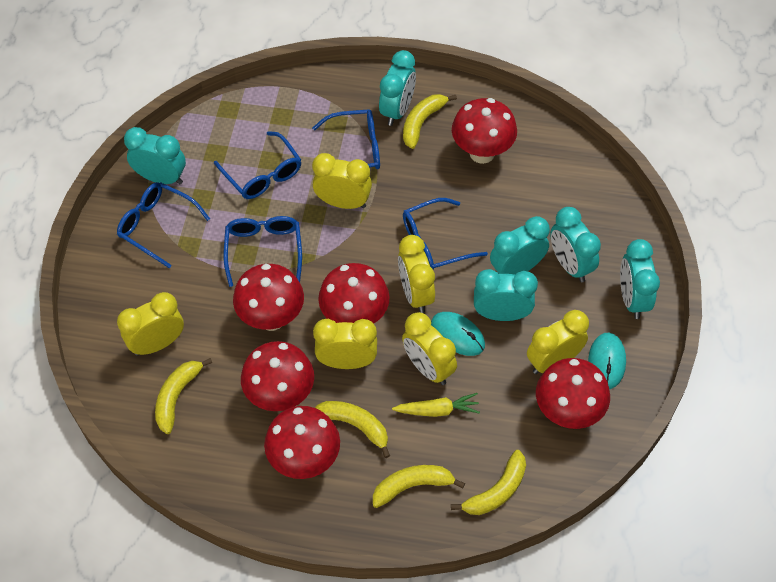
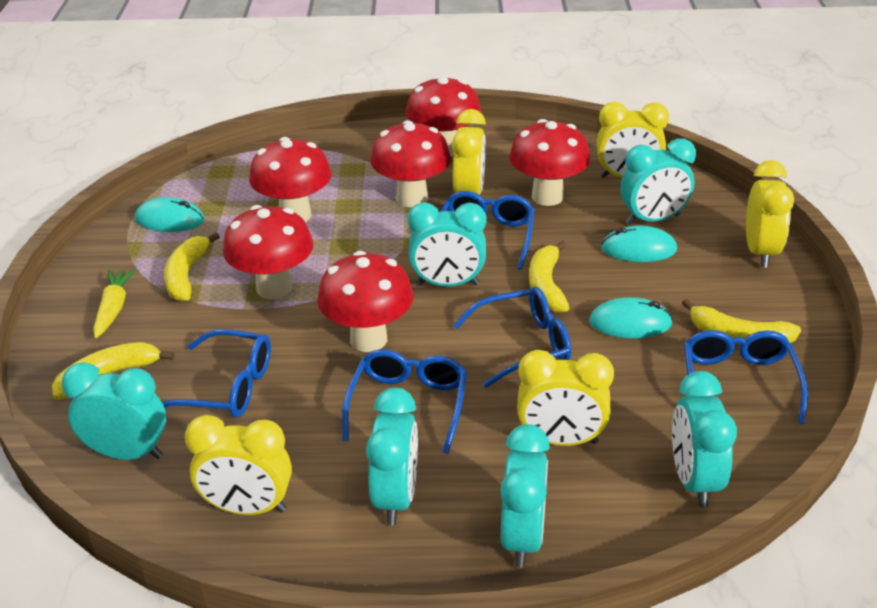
turquoise mouse: 2 -> 3
yellow banana: 5 -> 4
yellow clock: 6 -> 5

